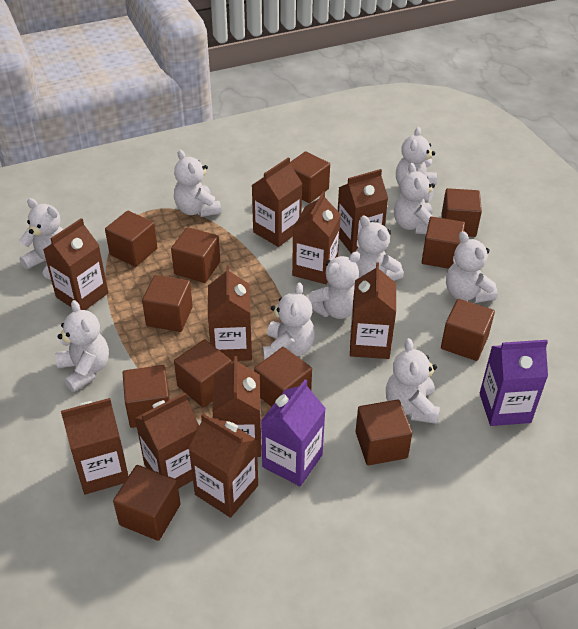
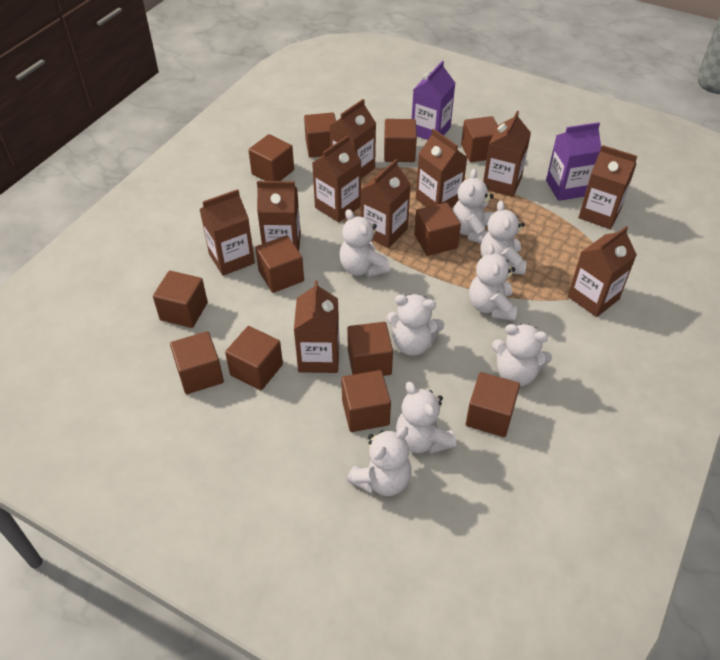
white teddy bear: 10 -> 8

